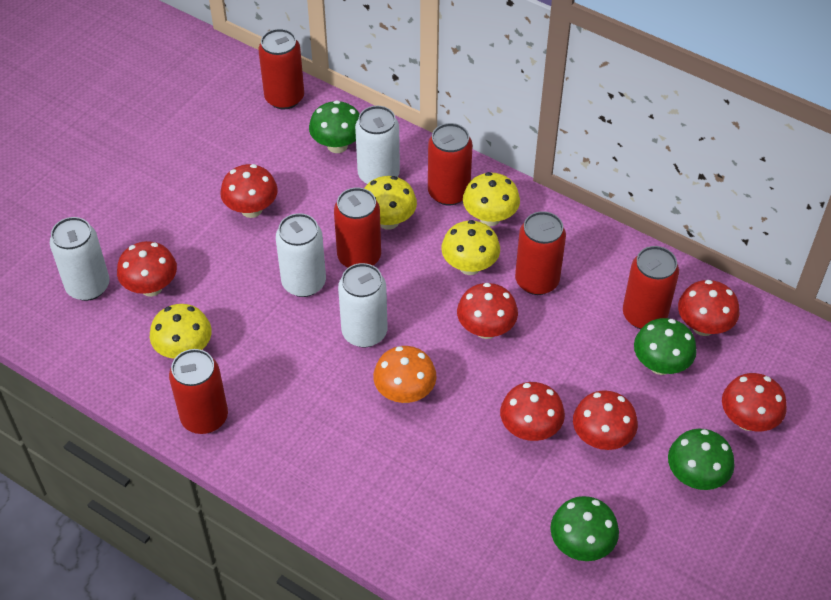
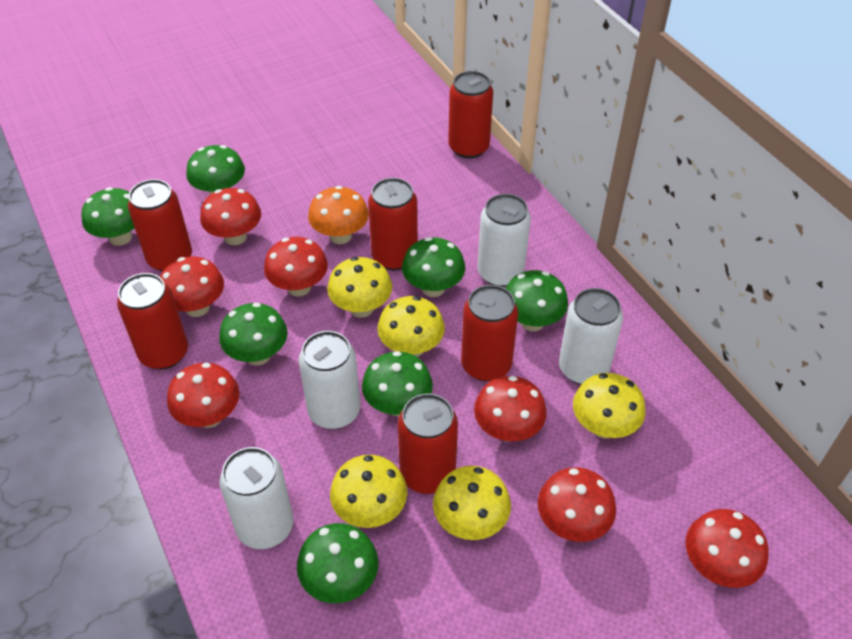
green mushroom: 4 -> 7
yellow mushroom: 4 -> 5

